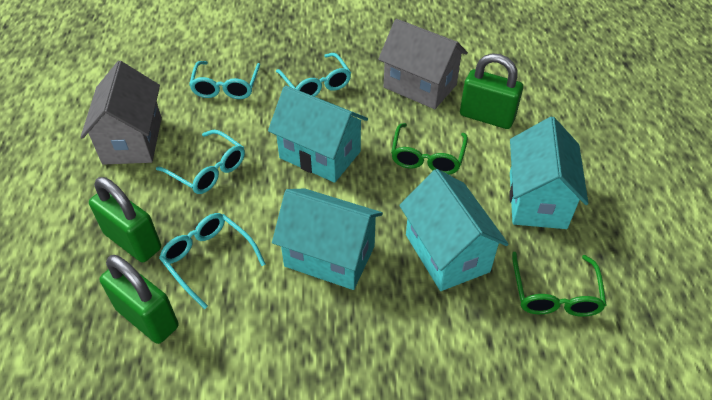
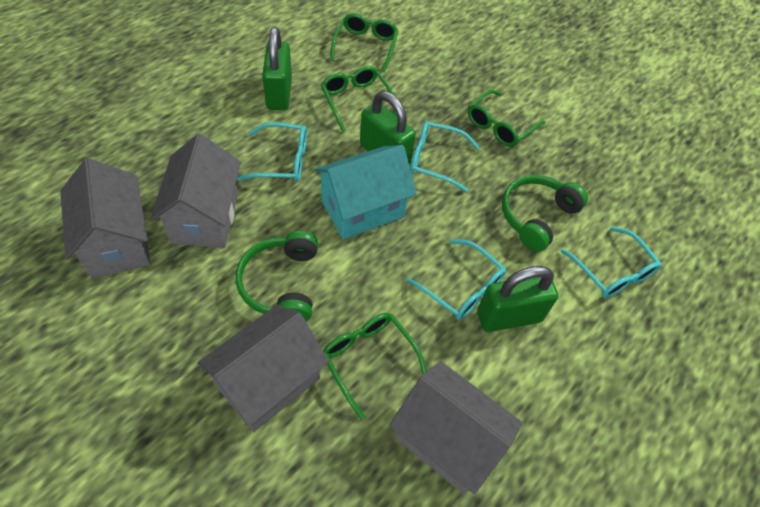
green glasses: 2 -> 4
green headphones: 0 -> 2
grey house: 2 -> 4
turquoise house: 4 -> 1

